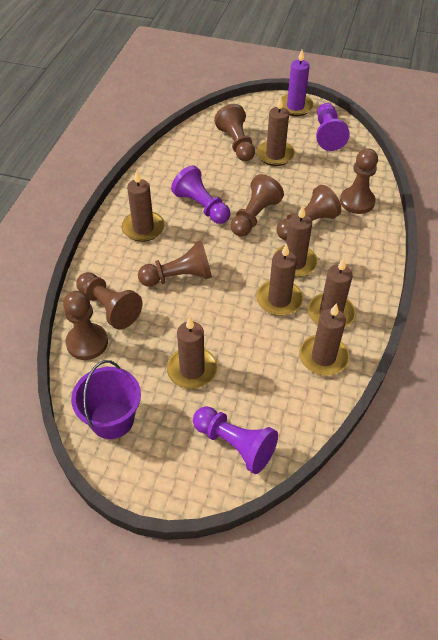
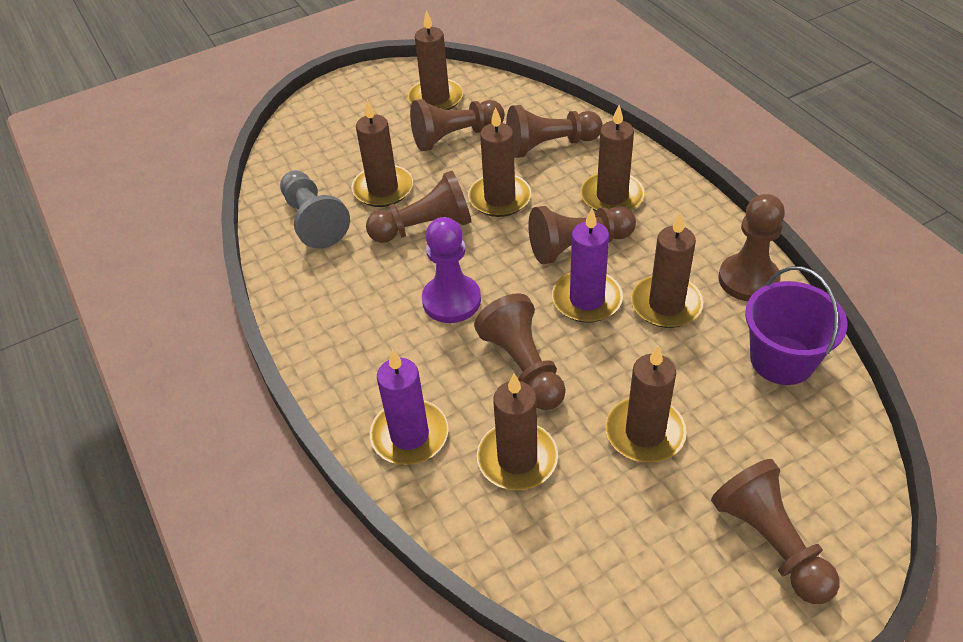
grey pawn: 0 -> 1
purple candle: 1 -> 2
purple pawn: 3 -> 1

